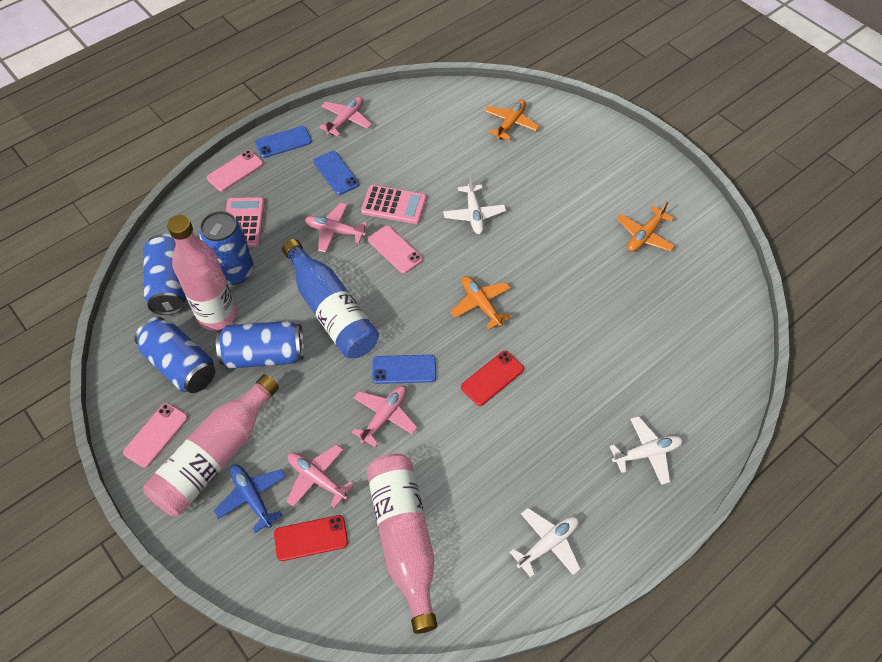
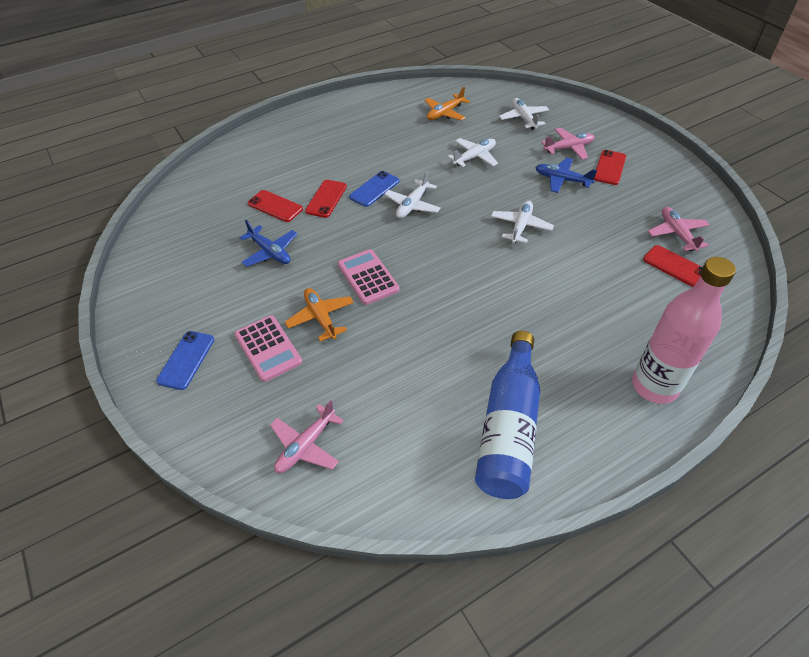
blue can: 4 -> 0
blue phone: 3 -> 2
blue plane: 1 -> 2
orange plane: 3 -> 2
pink bottle: 3 -> 1
pink phone: 3 -> 0
pink plane: 4 -> 3
red phone: 2 -> 4
white plane: 3 -> 4

